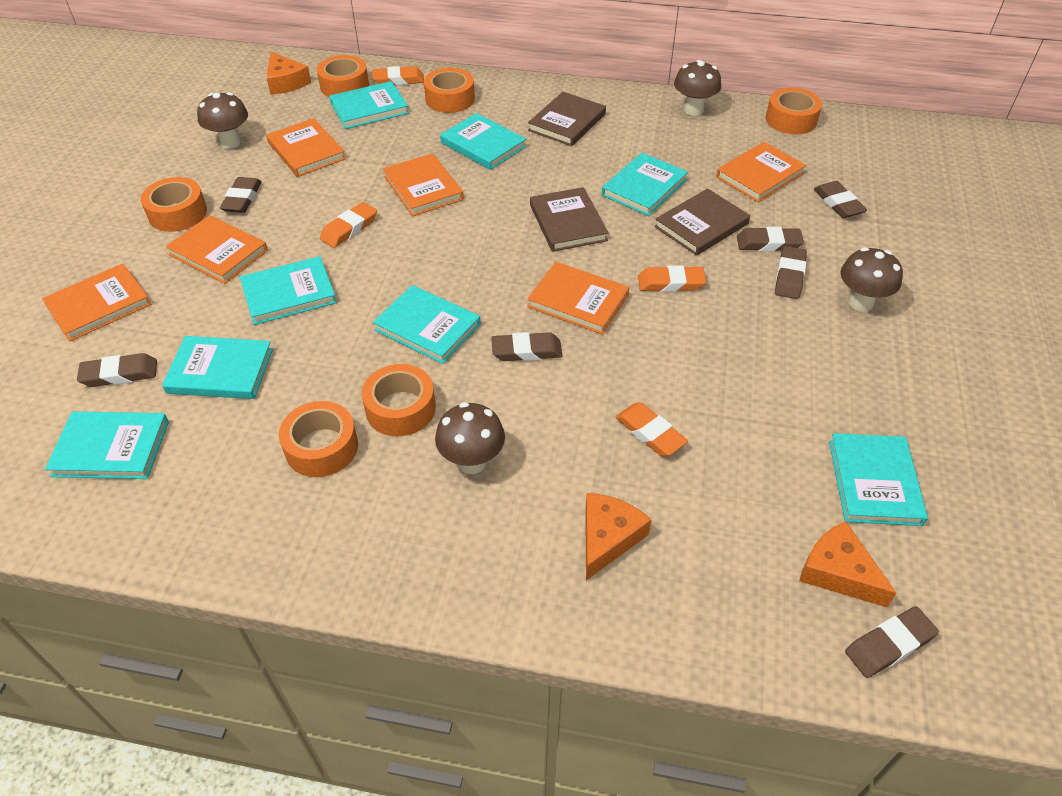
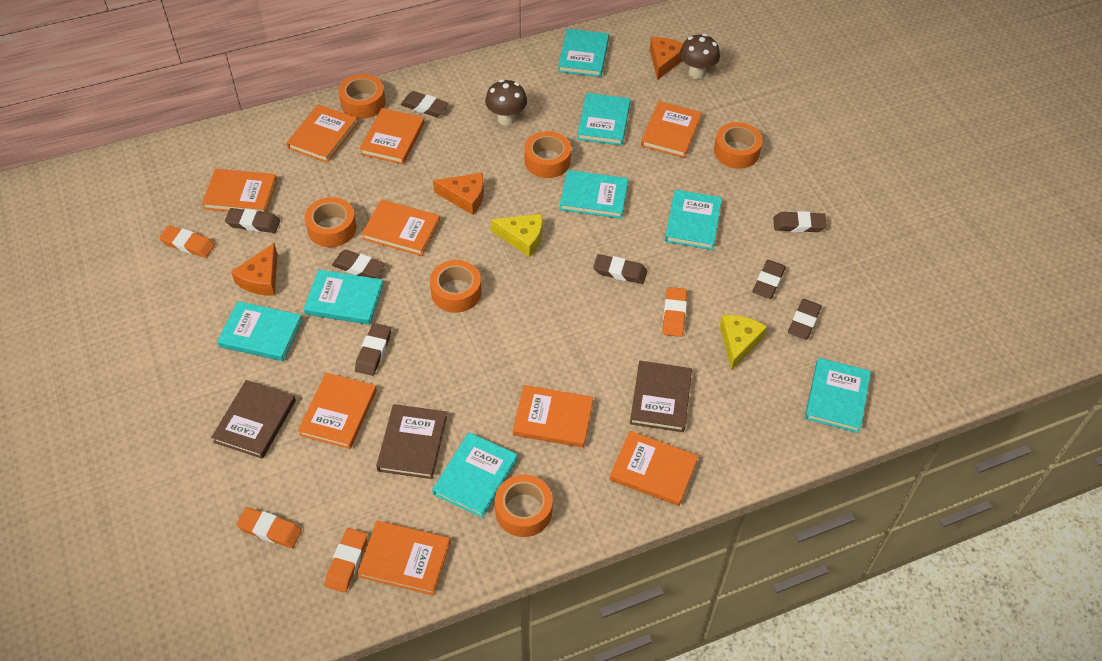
brown eraser: 7 -> 8
brown mushroom: 4 -> 2
orange book: 6 -> 9
yellow cheese: 0 -> 2

